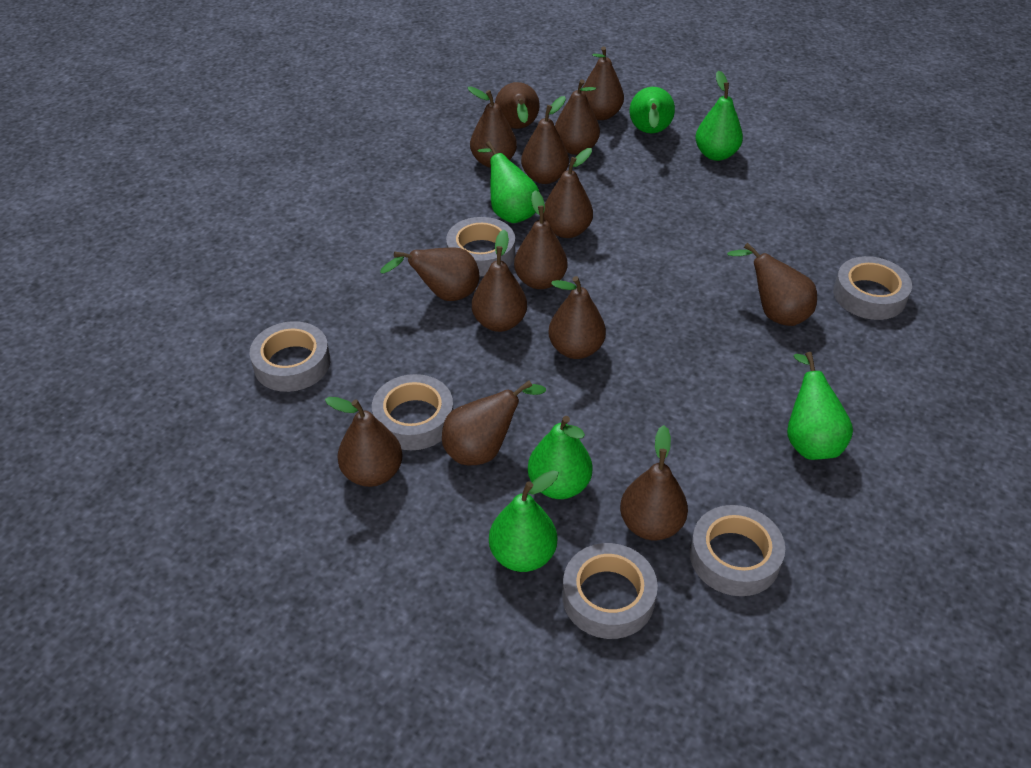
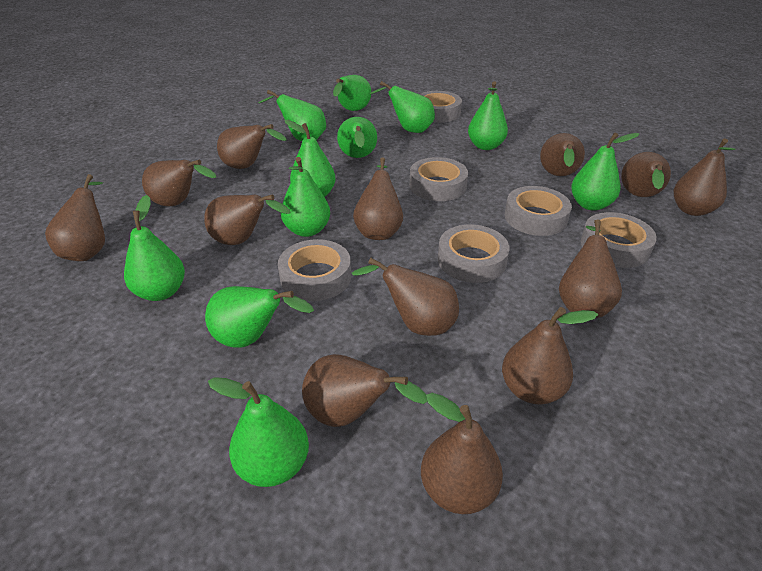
brown pear: 14 -> 13
green pear: 6 -> 11

